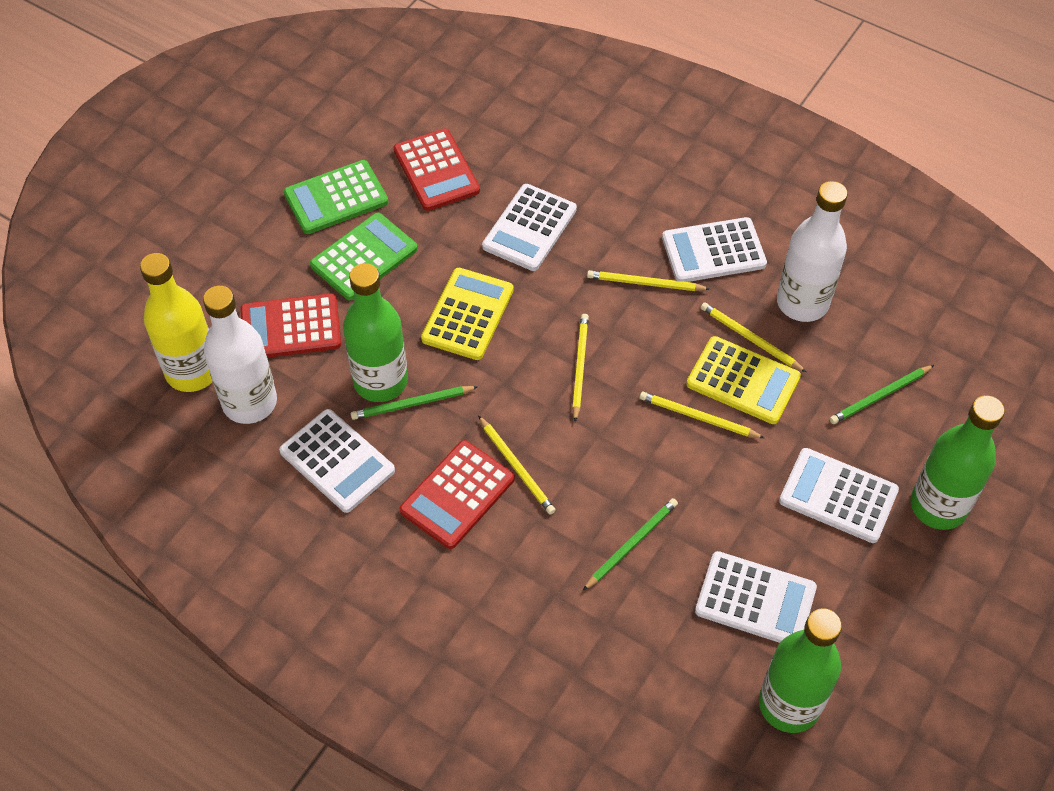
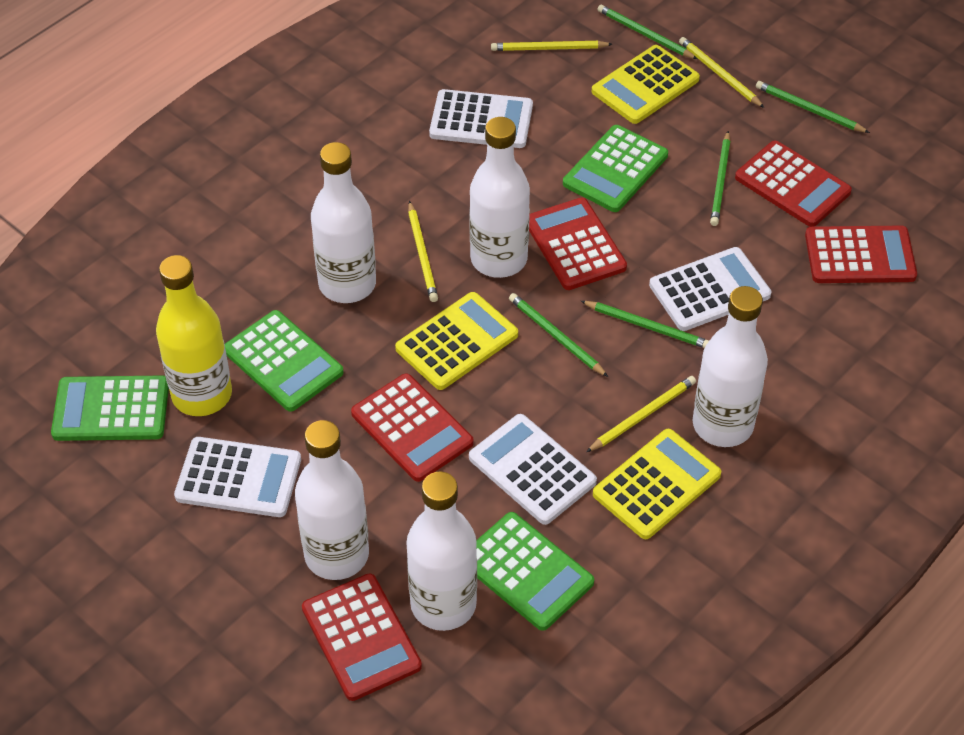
green bottle: 3 -> 0
green calculator: 2 -> 4
green pencil: 3 -> 5
red calculator: 3 -> 5
white bottle: 2 -> 5
white calculator: 5 -> 4
yellow calculator: 2 -> 3
yellow pencil: 5 -> 4

